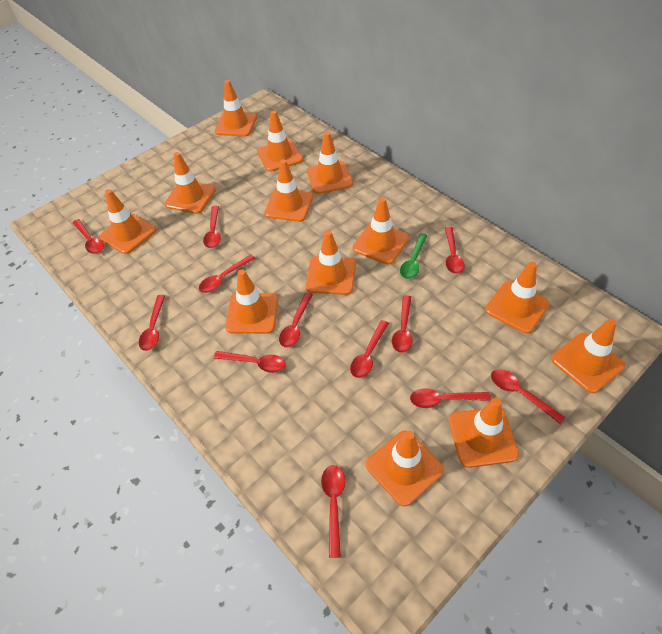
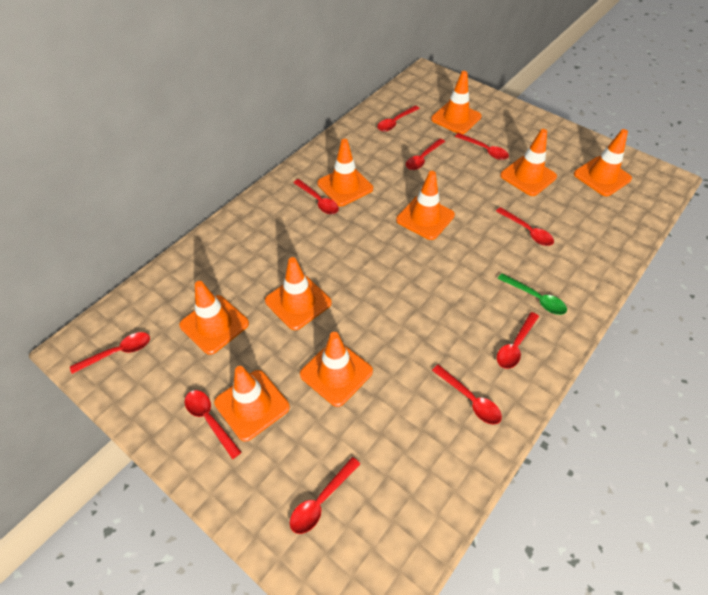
orange traffic cone: 13 -> 9
red spoon: 12 -> 10

